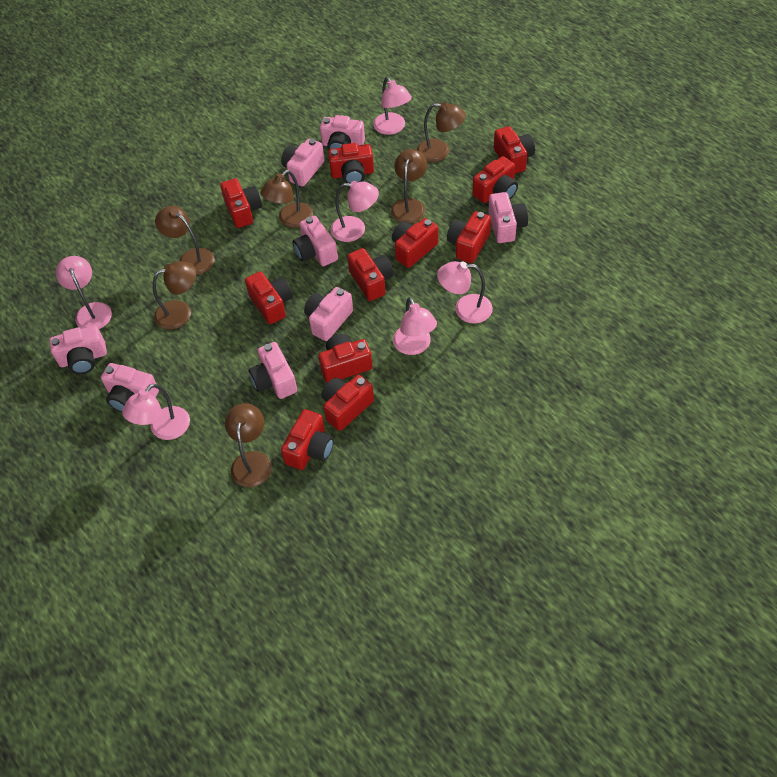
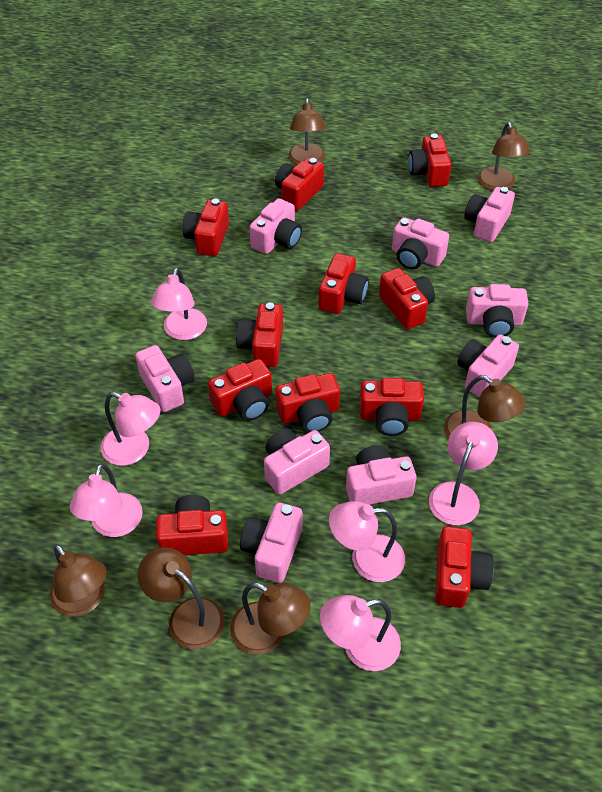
pink camera: 8 -> 9

